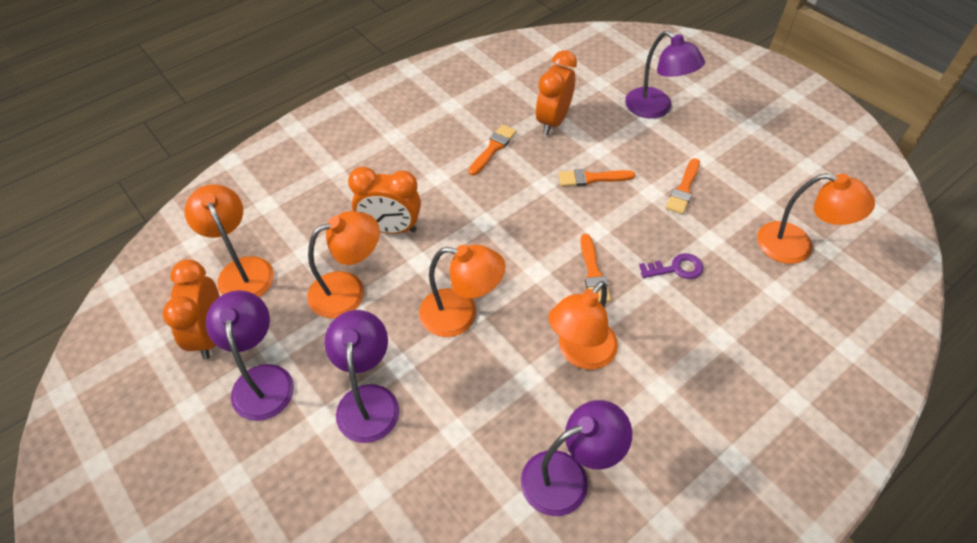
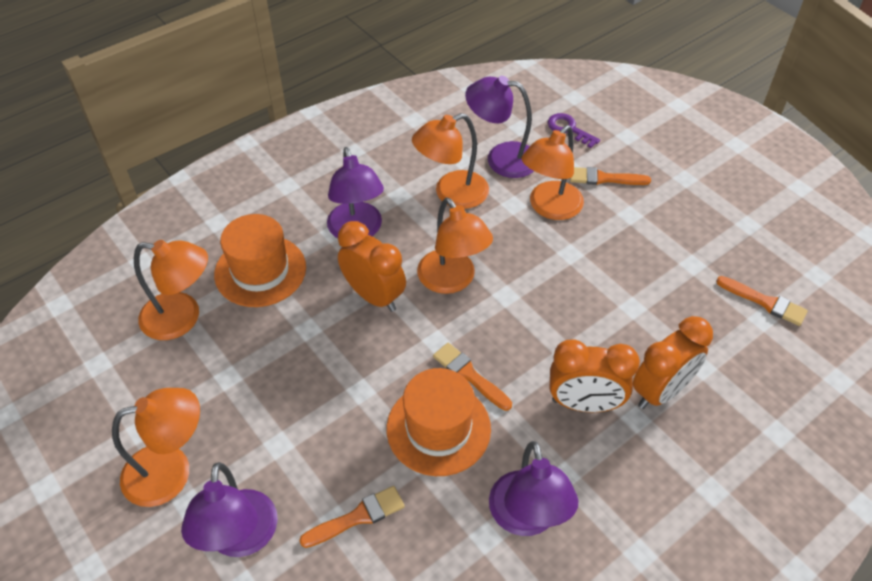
orange hat: 0 -> 2

